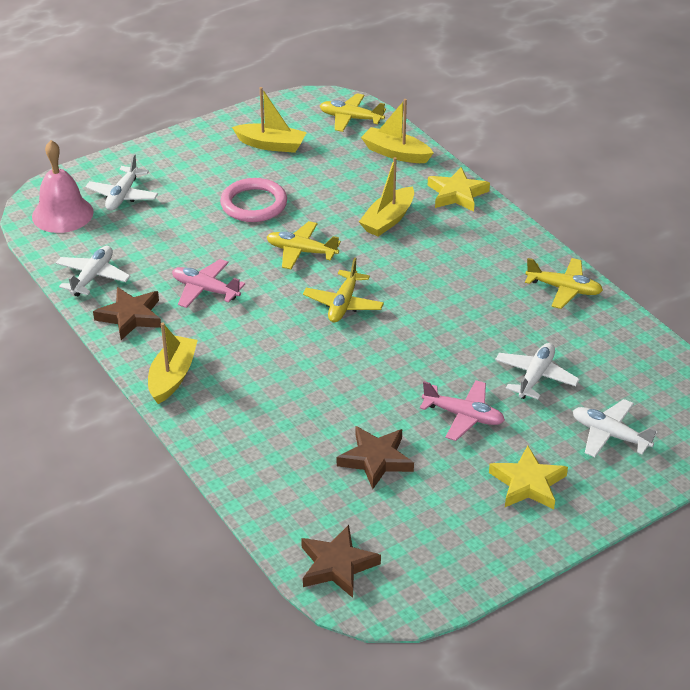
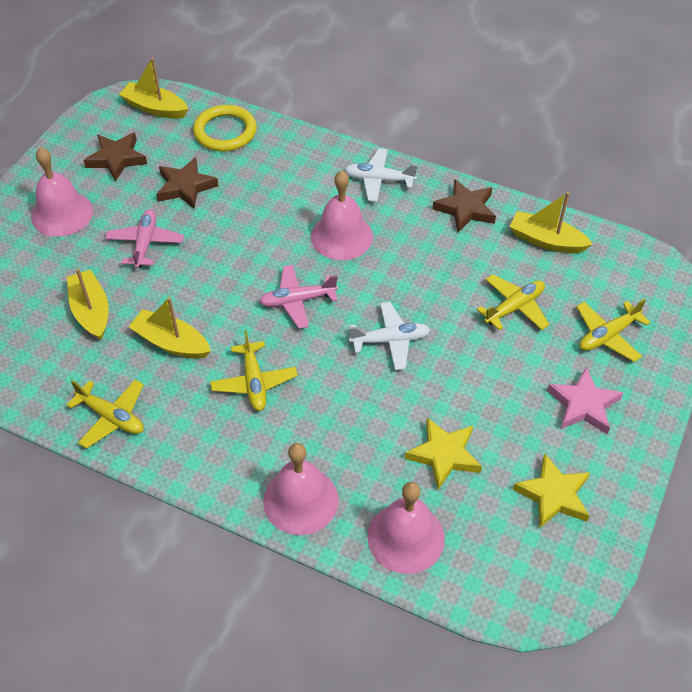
pink bell: 1 -> 4
pink ring: 1 -> 0
pink star: 0 -> 1
white plane: 4 -> 2
yellow ring: 0 -> 1

